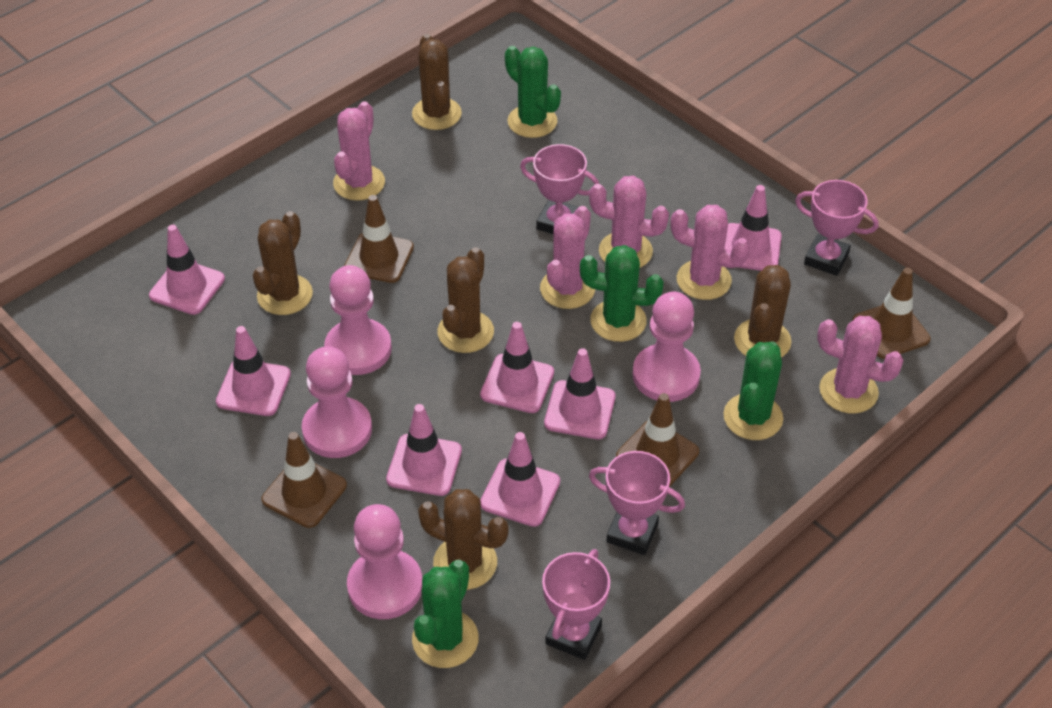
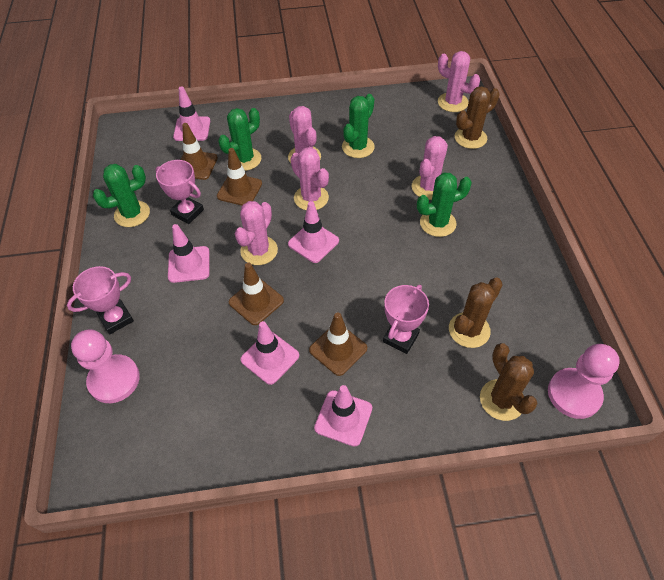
brown cactus: 5 -> 3
pink pawn: 4 -> 2
pink traffic cone: 7 -> 5
pink trophy: 4 -> 3

